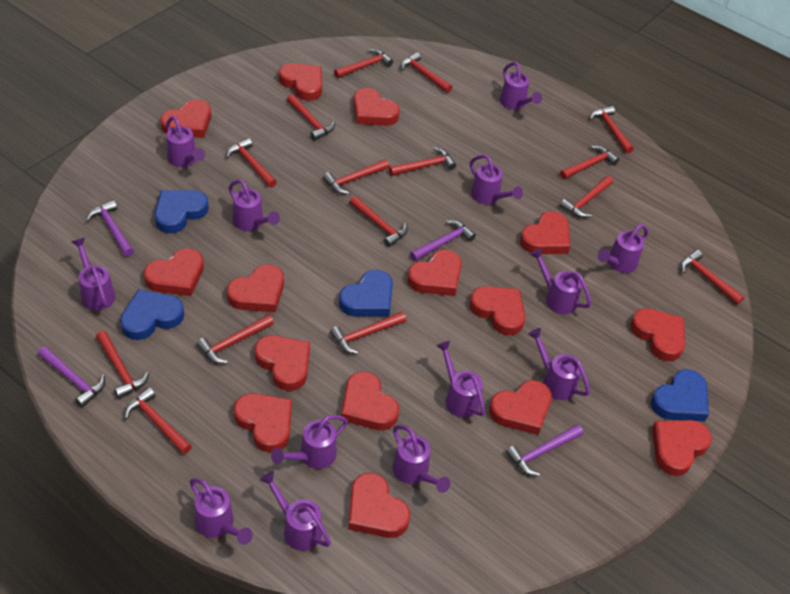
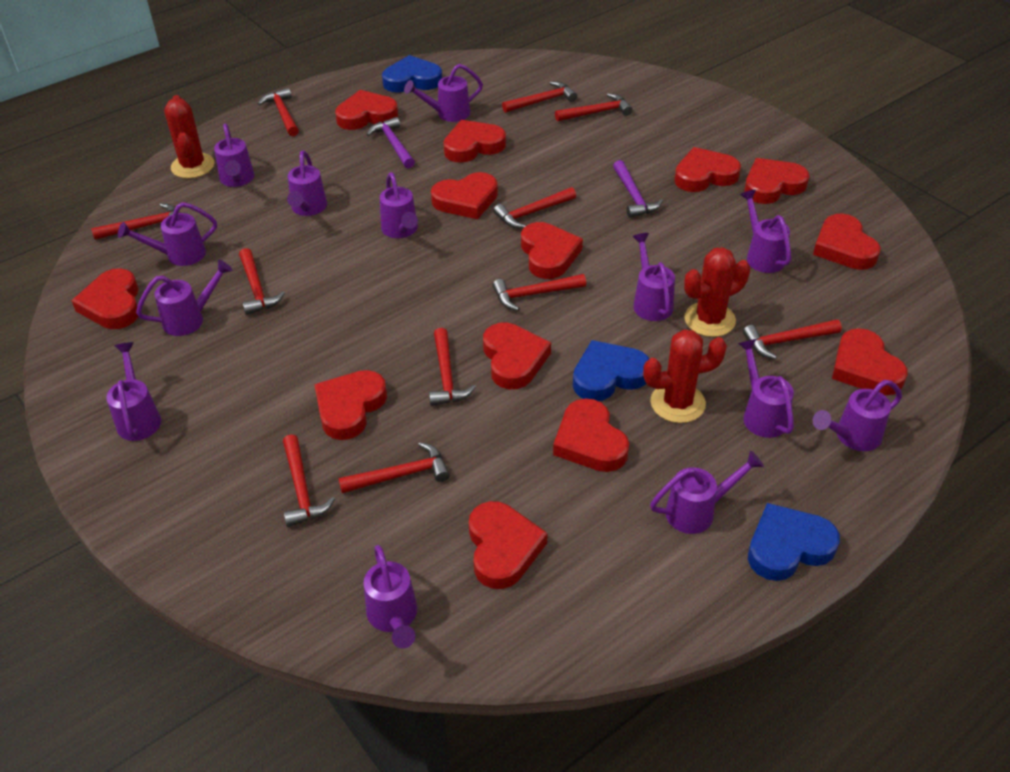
blue heart: 4 -> 3
purple hammer: 4 -> 2
red cactus: 0 -> 3
red hammer: 15 -> 11
red heart: 15 -> 13

